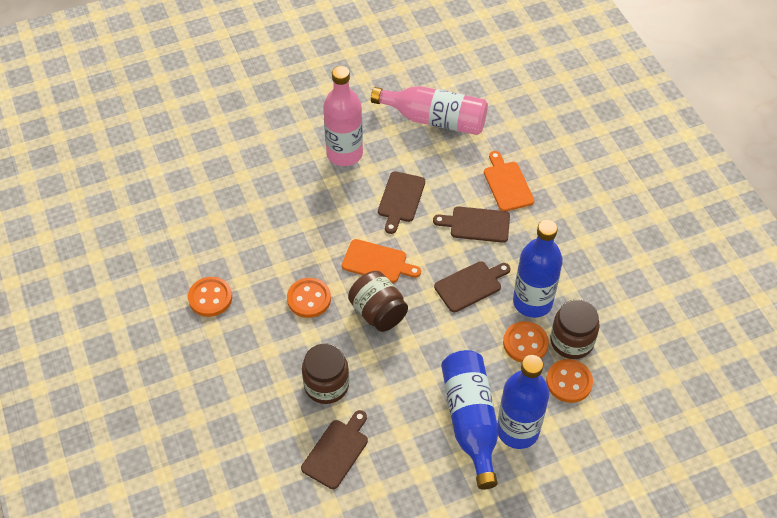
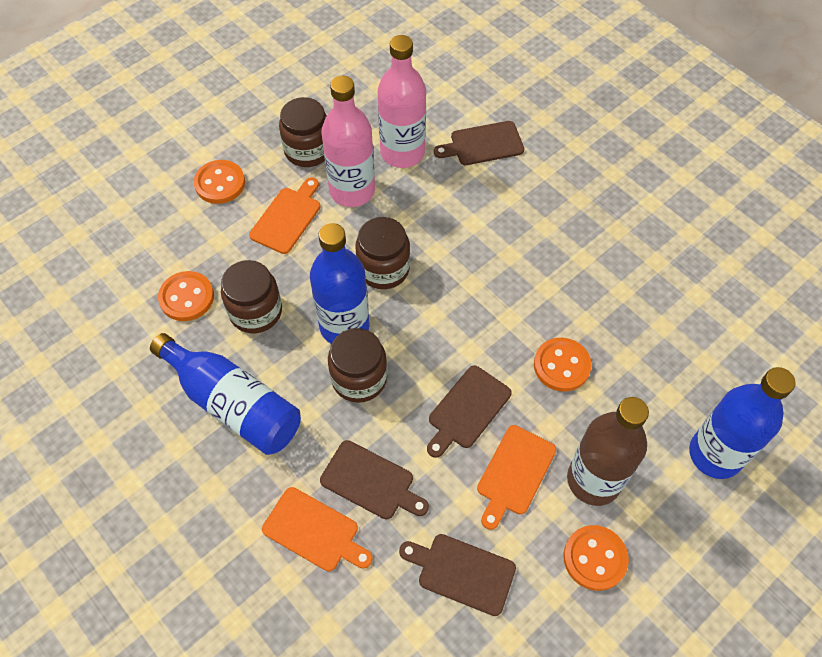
brown bottle: 0 -> 1
brown jar: 3 -> 4
orange cutting board: 2 -> 3

